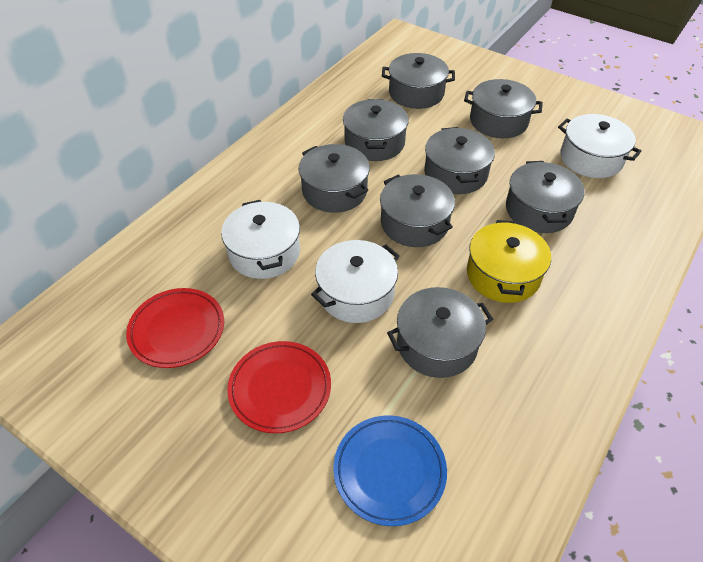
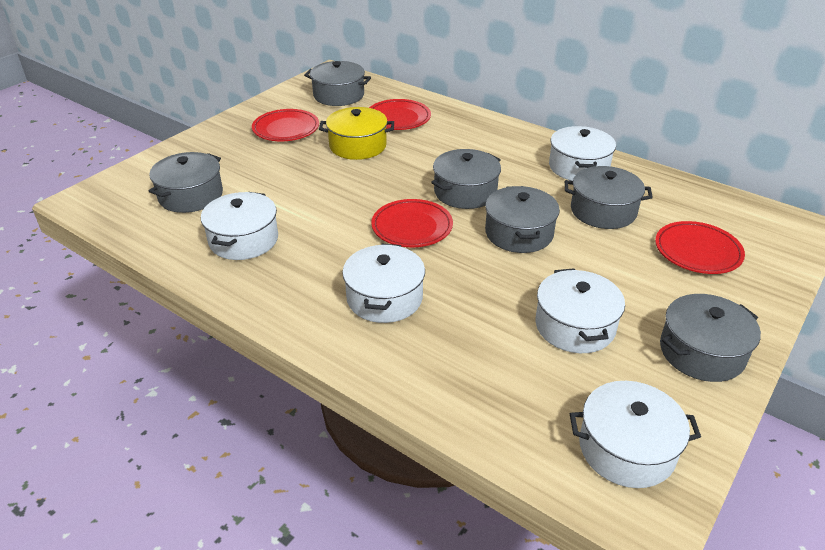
blue plate: 1 -> 0
grey pot: 8 -> 6
red plate: 2 -> 4
white pot: 3 -> 5

